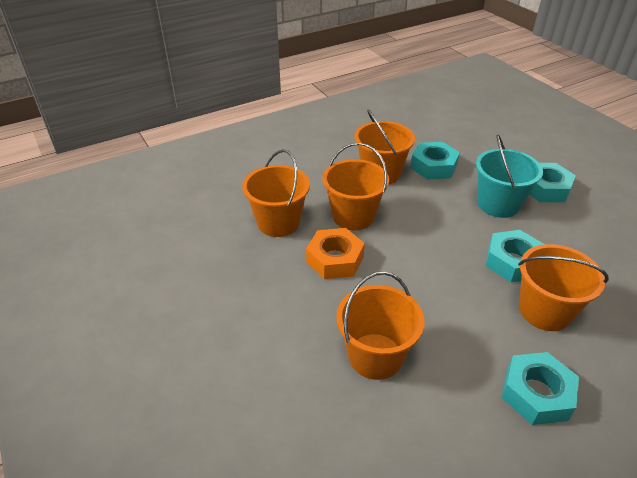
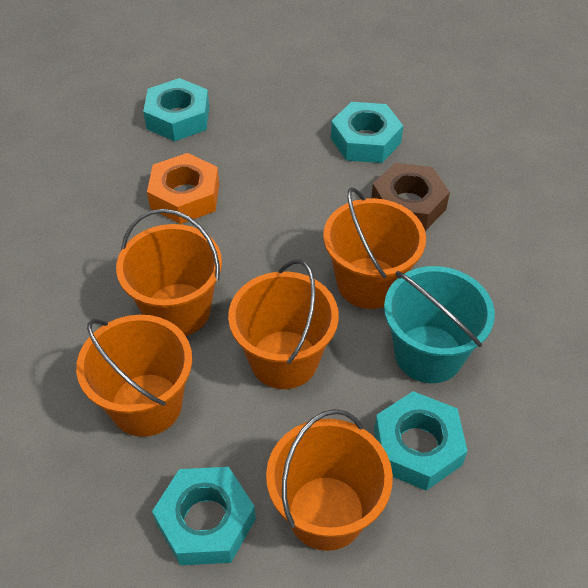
brown nut: 0 -> 1

